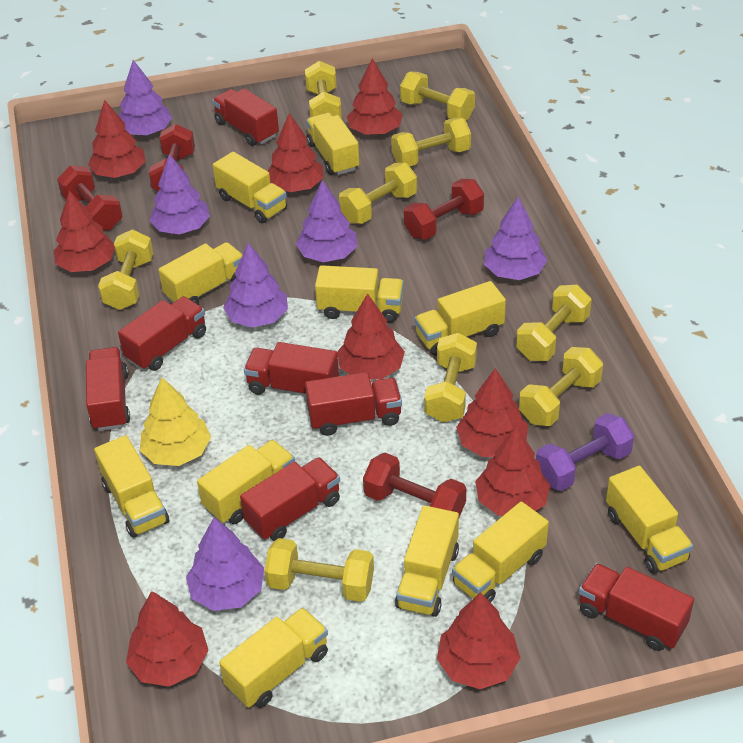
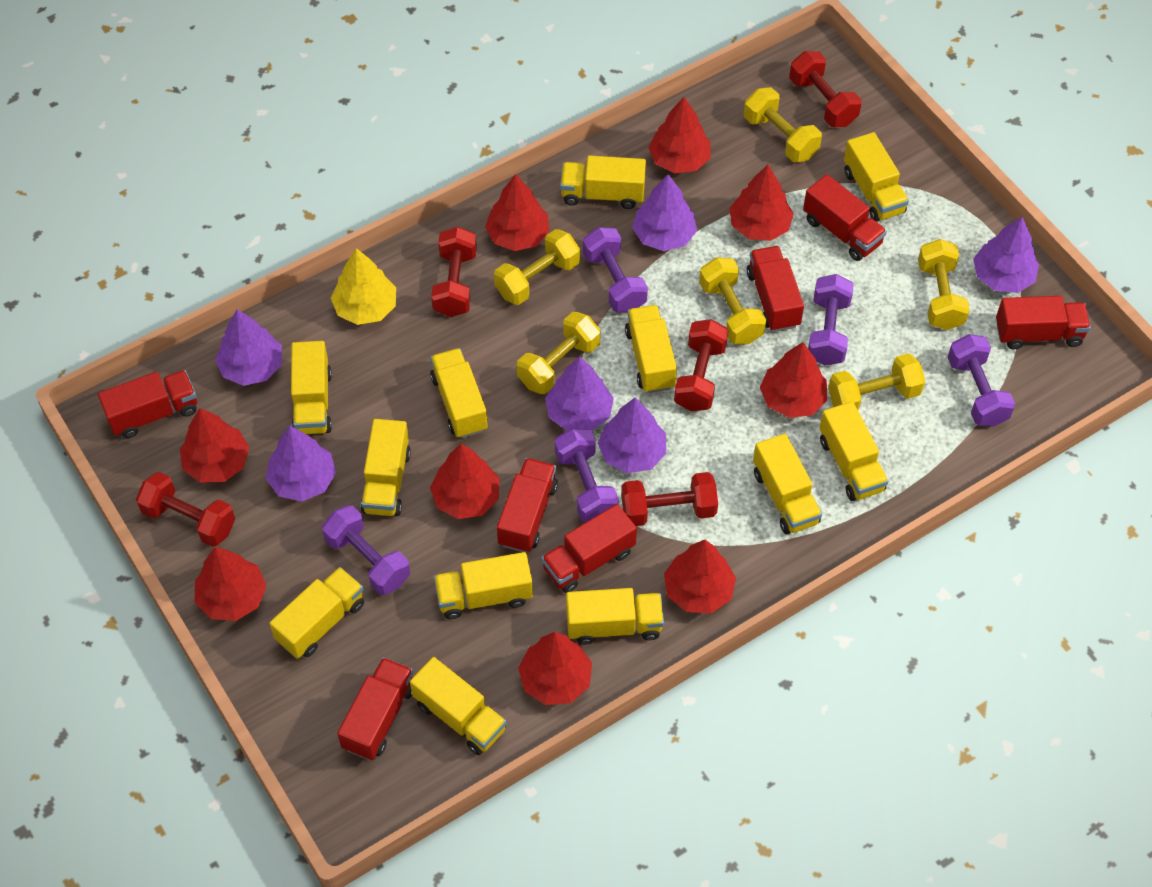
purple dumbbell: 1 -> 5
red dumbbell: 4 -> 5
yellow dumbbell: 9 -> 6
yellow truck: 11 -> 12

